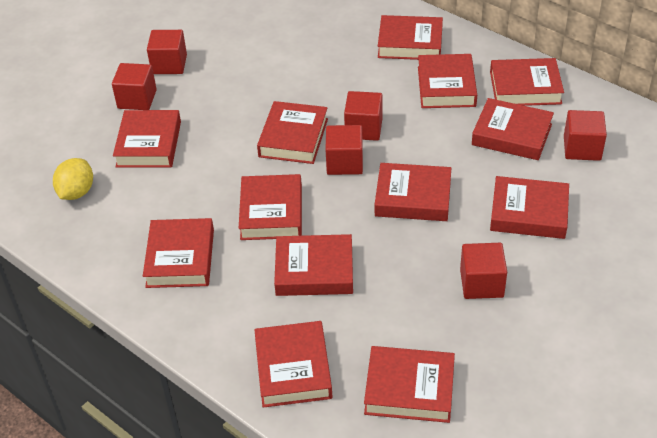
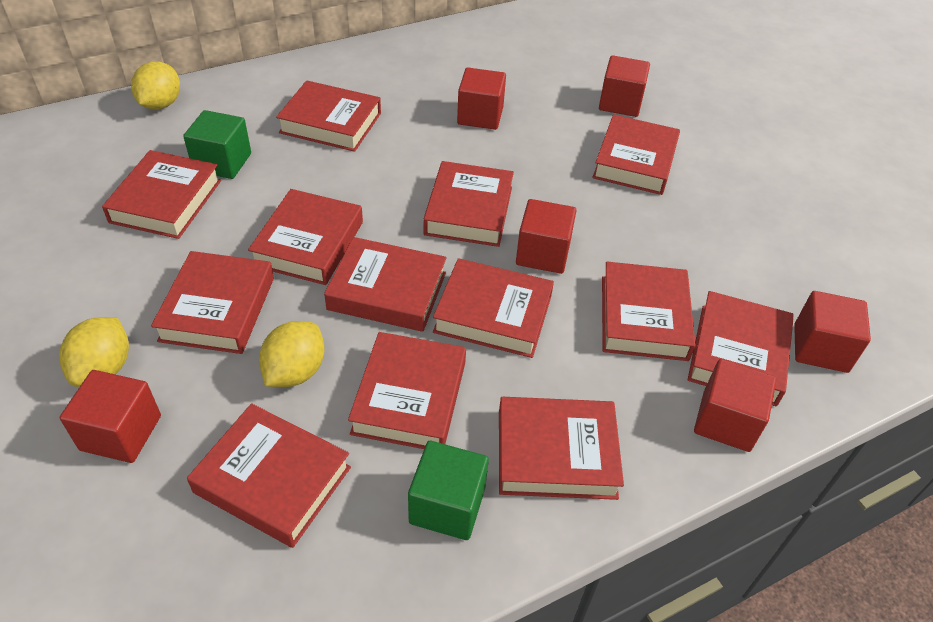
green cube: 0 -> 2
yellow lemon: 1 -> 3

